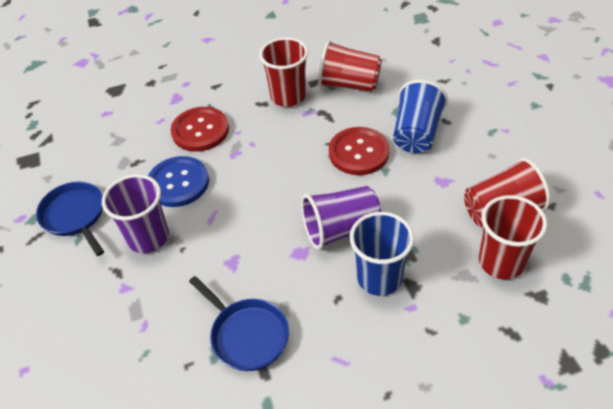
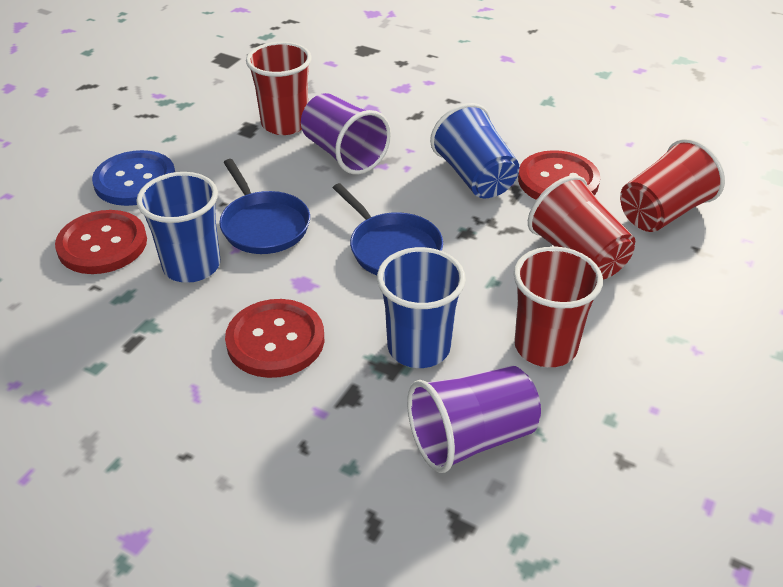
blue cup: 2 -> 3
red button: 2 -> 3

